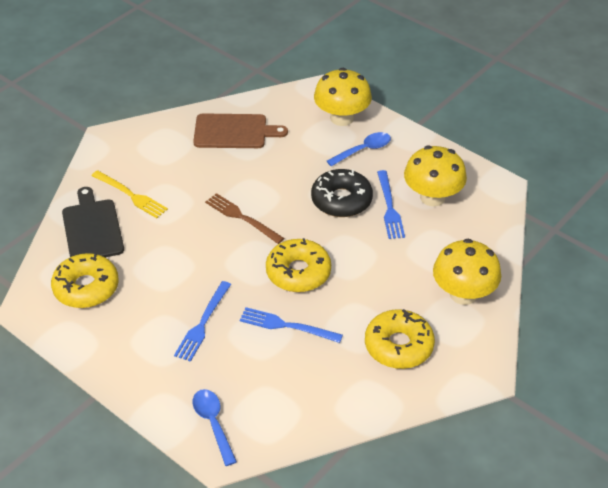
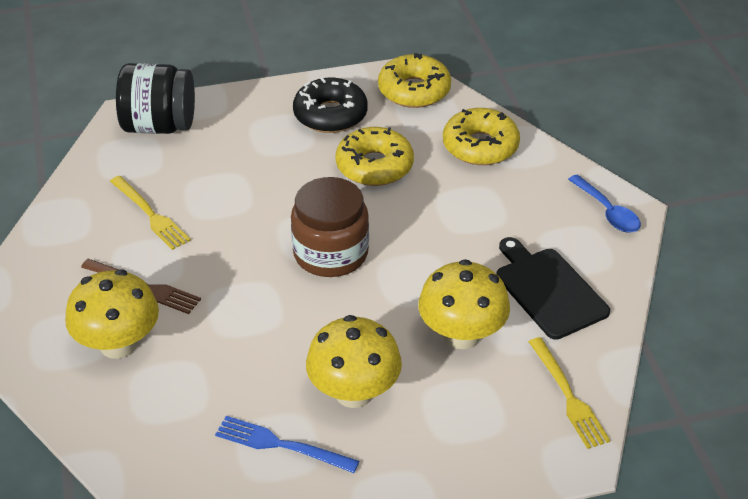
black jar: 0 -> 1
blue fork: 3 -> 1
blue spoon: 2 -> 1
brown cutting board: 1 -> 0
brown jar: 0 -> 1
yellow fork: 1 -> 2

